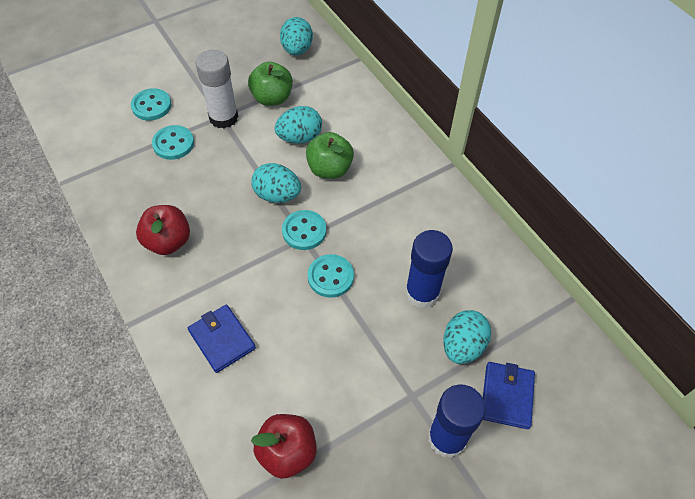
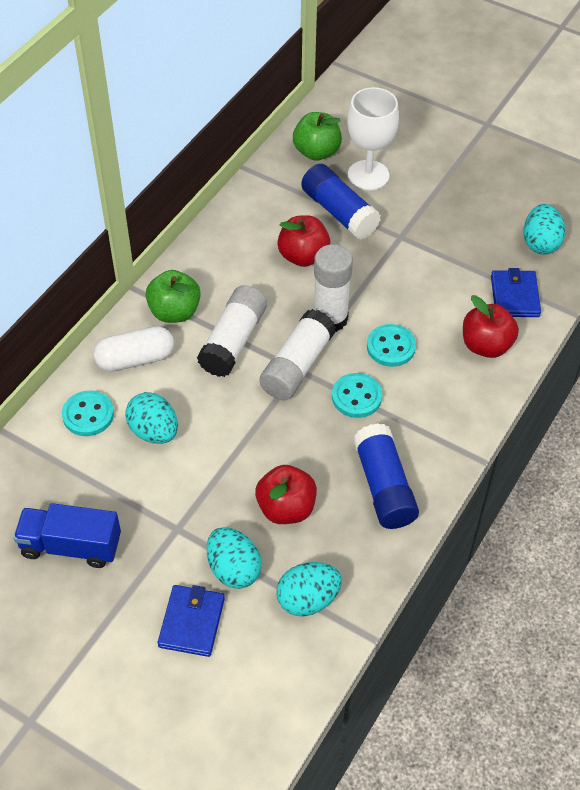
blue truck: 0 -> 1
red apple: 2 -> 3
turquoise button: 4 -> 3
white capsule: 0 -> 1
white glue stick: 1 -> 3
white goblet: 0 -> 1

